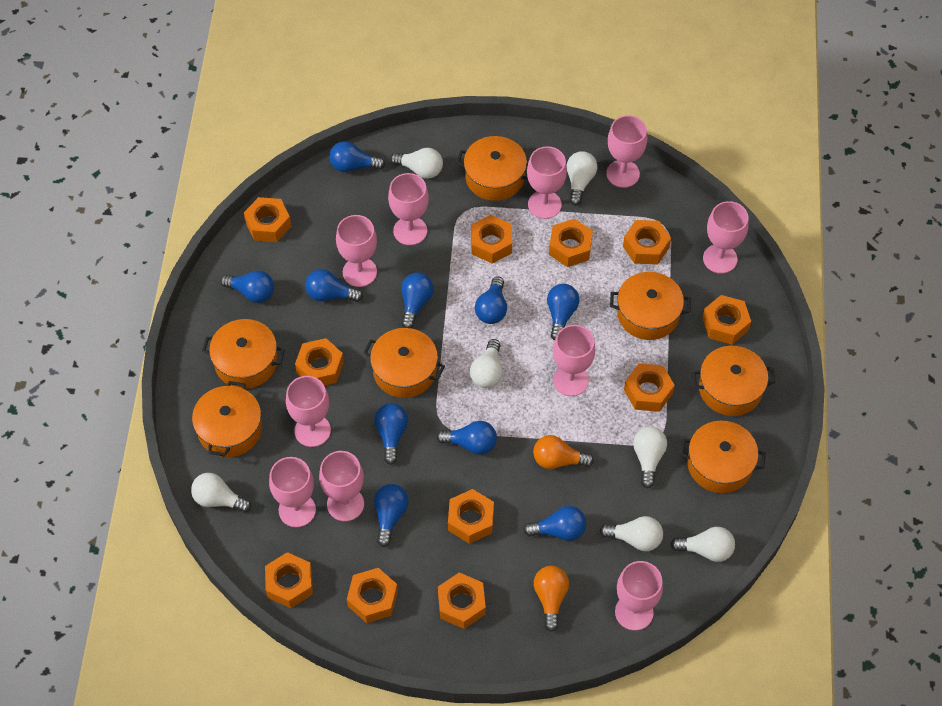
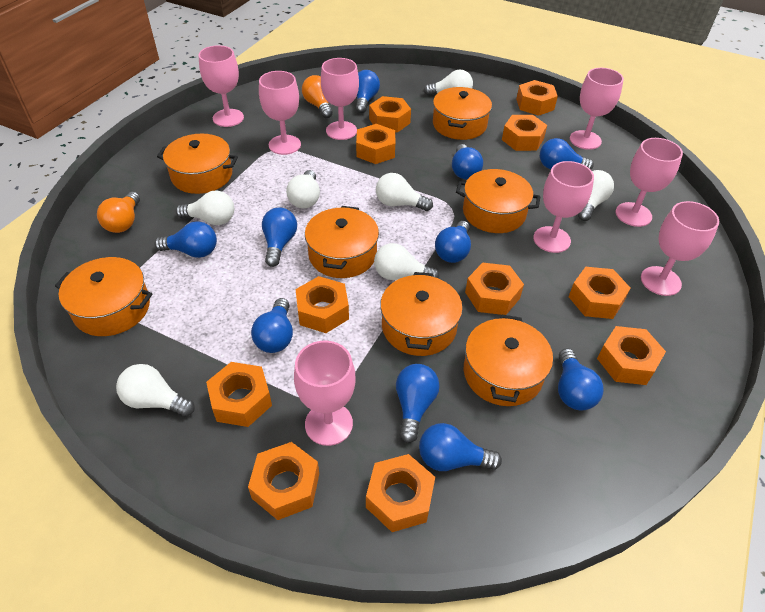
pink goblet: 10 -> 8

